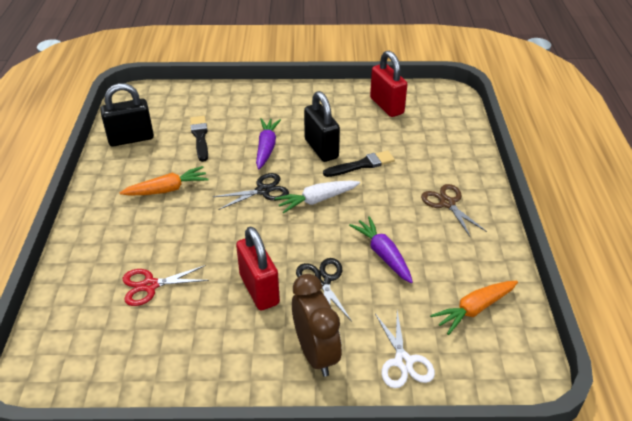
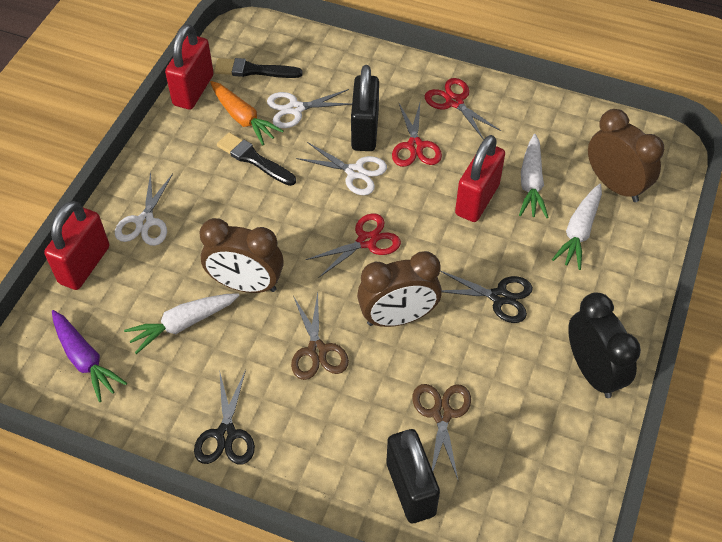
black clock: 0 -> 1
brown clock: 1 -> 3
brown scissors: 1 -> 2
orange carrot: 2 -> 1
purple carrot: 2 -> 1
red padlock: 2 -> 3
red scissors: 1 -> 3
white carrot: 1 -> 3
white scissors: 1 -> 3

